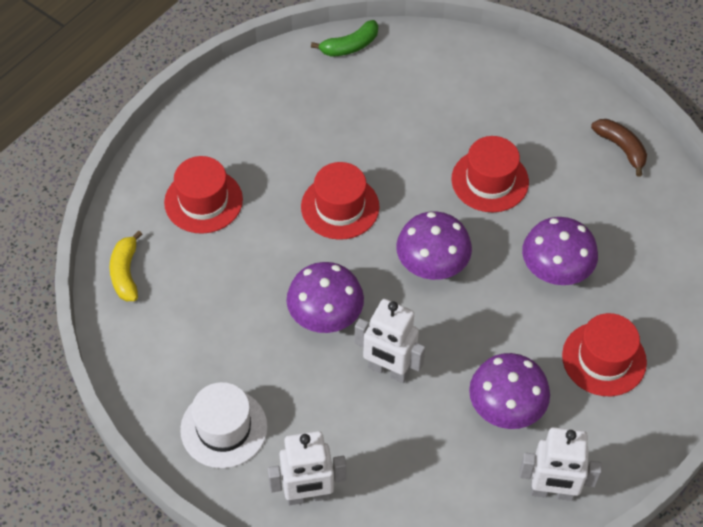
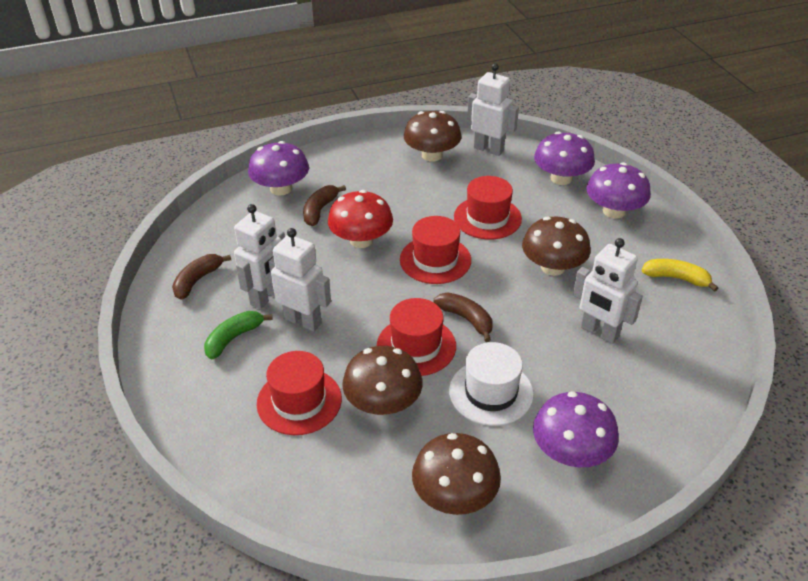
brown banana: 1 -> 3
brown mushroom: 0 -> 4
red mushroom: 0 -> 1
white robot: 3 -> 4

